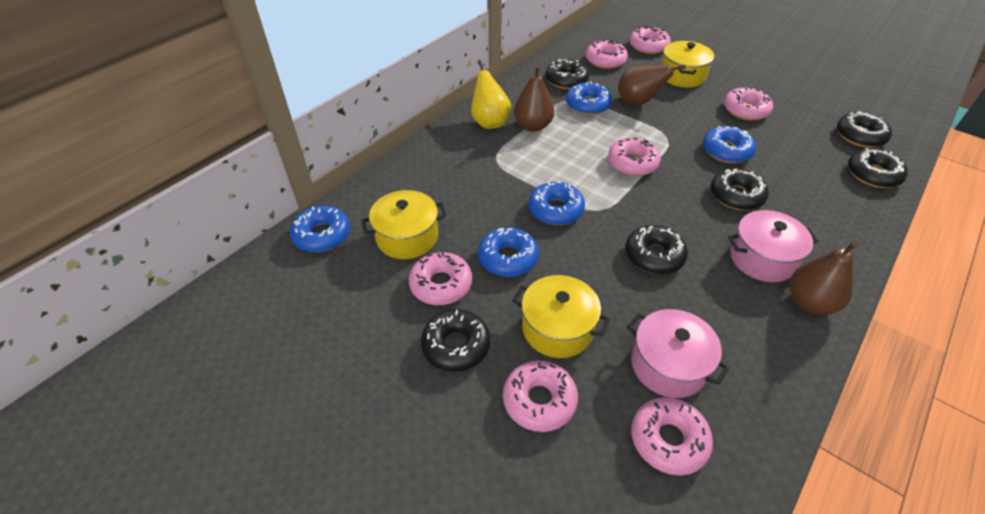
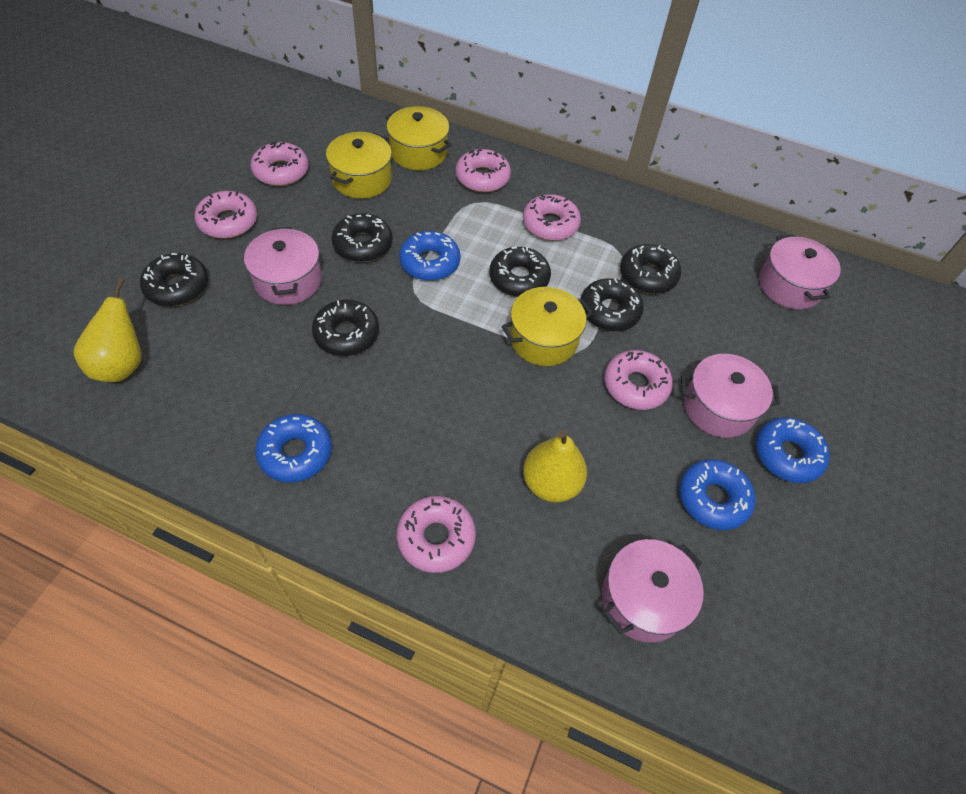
blue donut: 5 -> 4
brown pear: 3 -> 0
pink donut: 7 -> 6
pink pot: 2 -> 4
yellow pear: 1 -> 2

